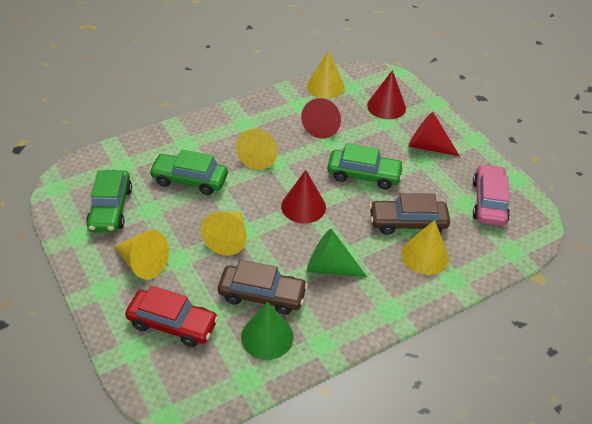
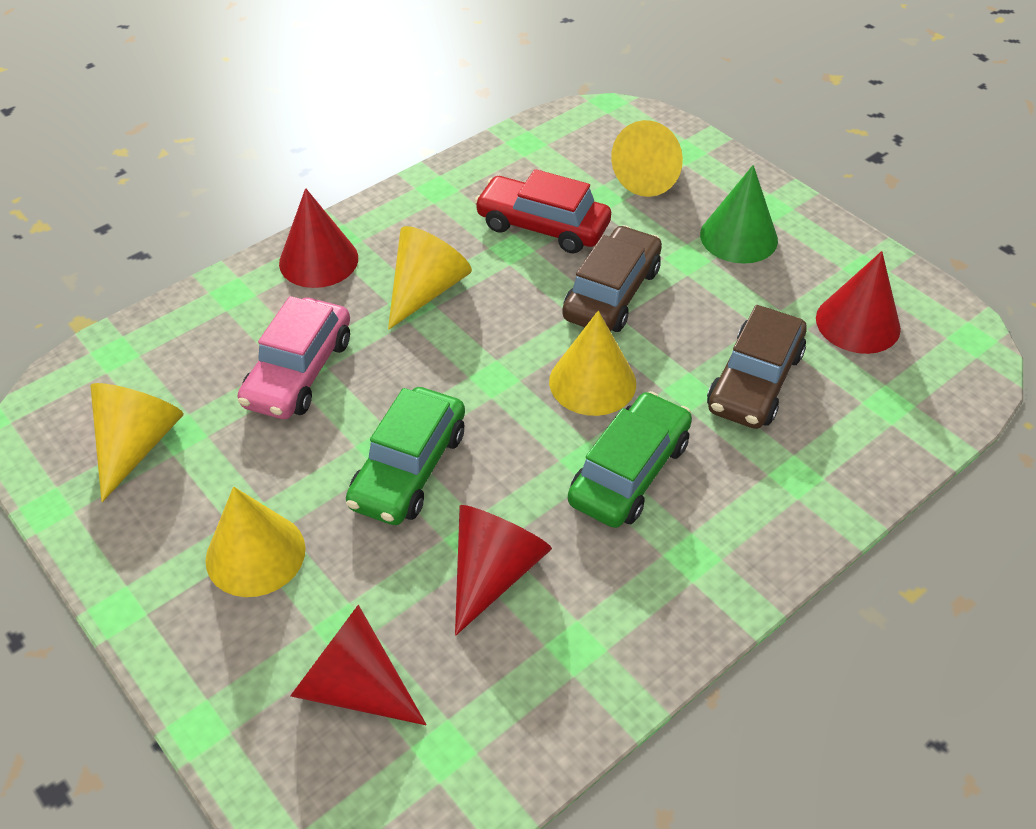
green car: 3 -> 2
green cone: 2 -> 1

